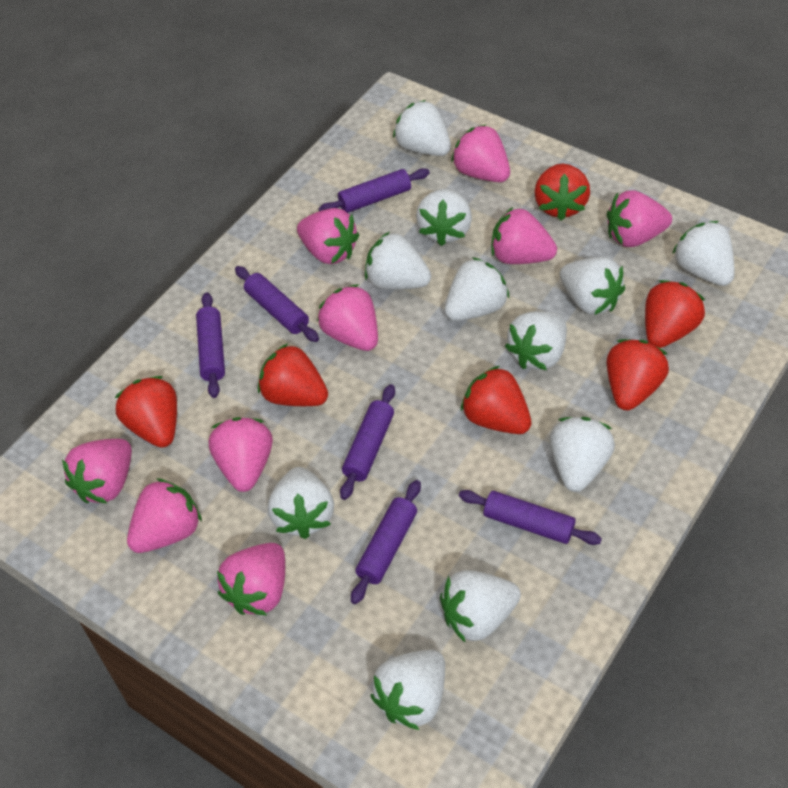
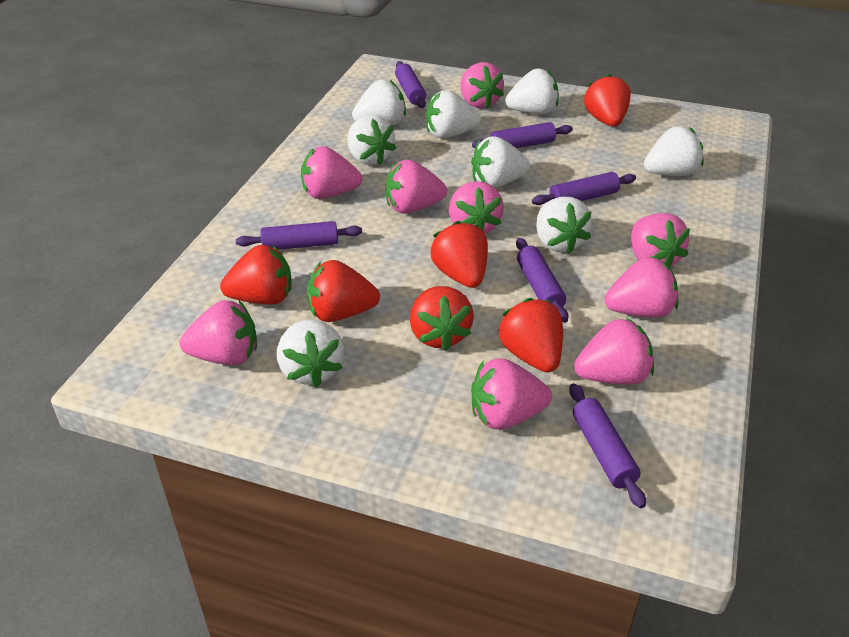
white strawberry: 11 -> 8

